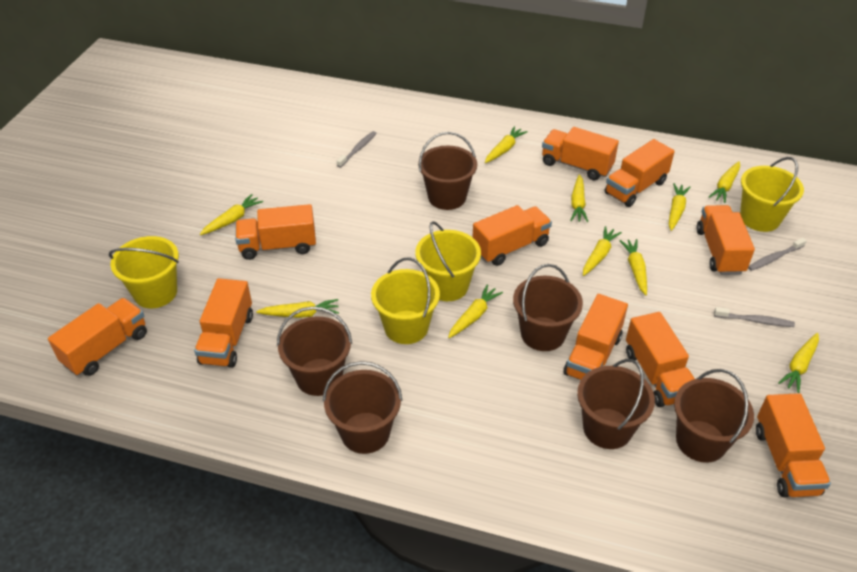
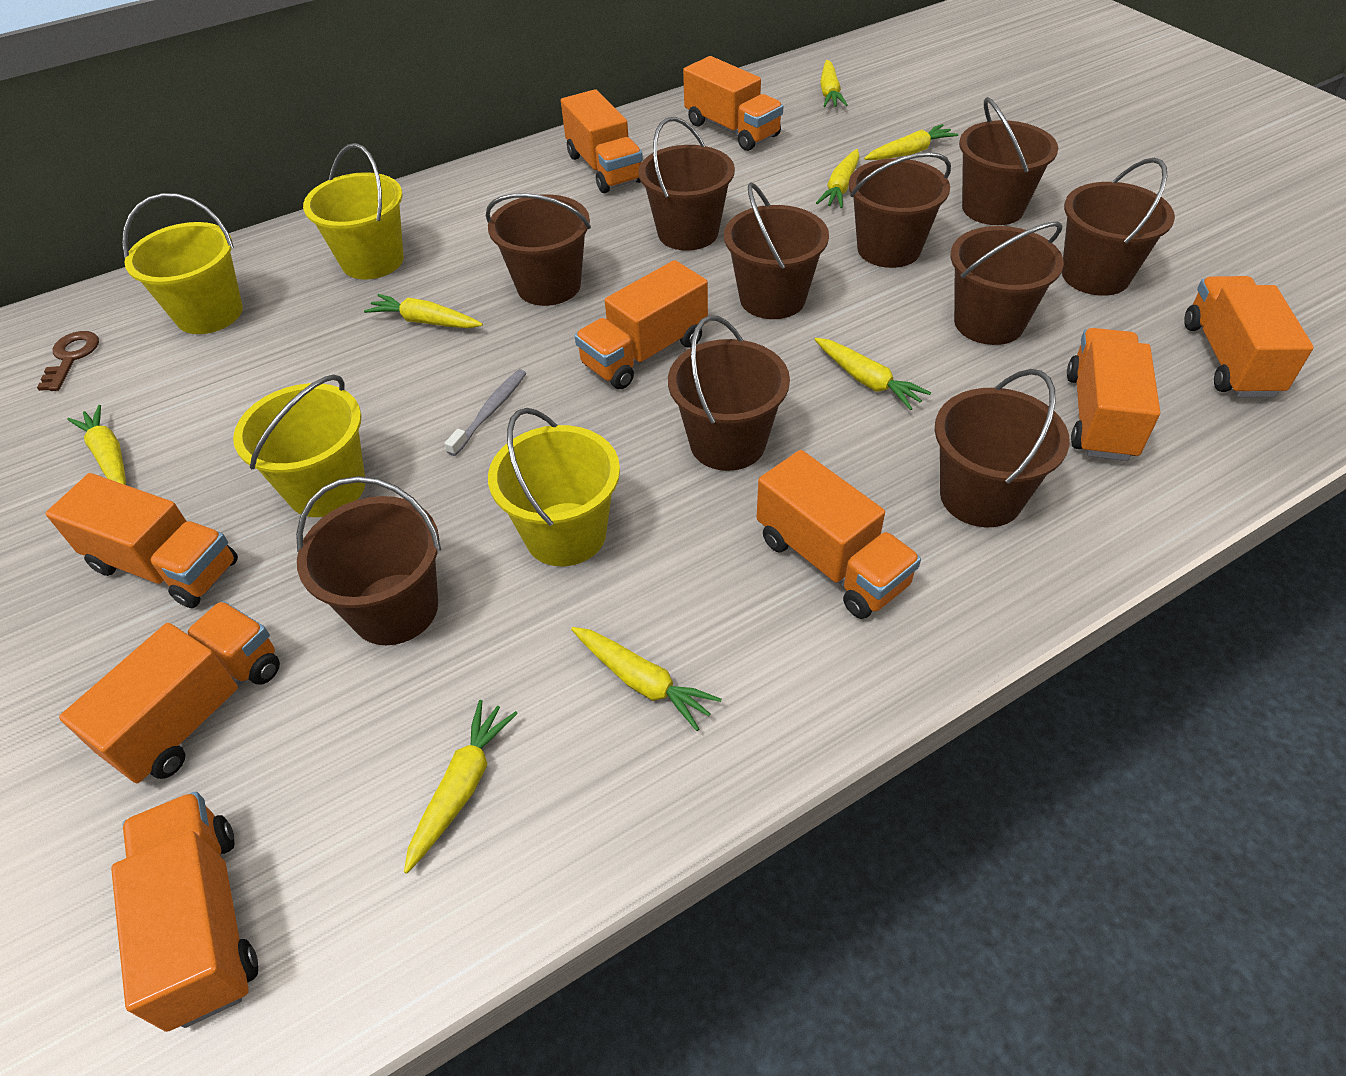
brown bucket: 6 -> 10
brown key: 0 -> 1
grey toothbrush: 3 -> 1
orange truck: 10 -> 9
yellow carrot: 10 -> 8

